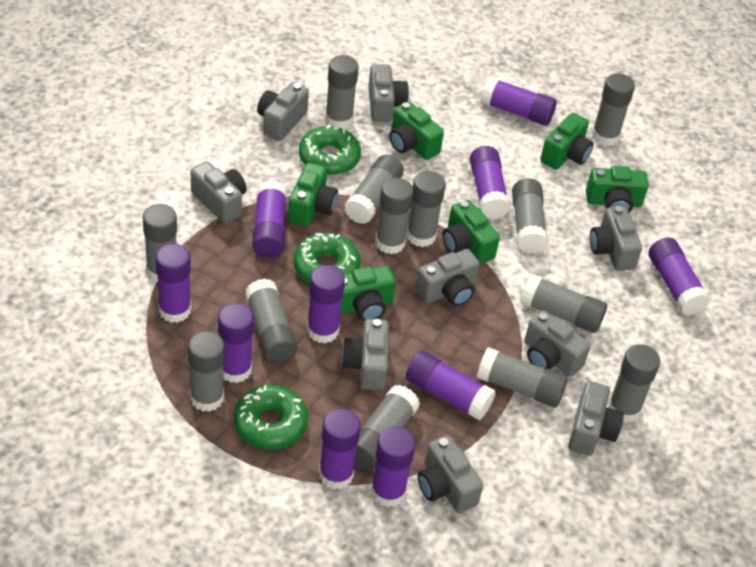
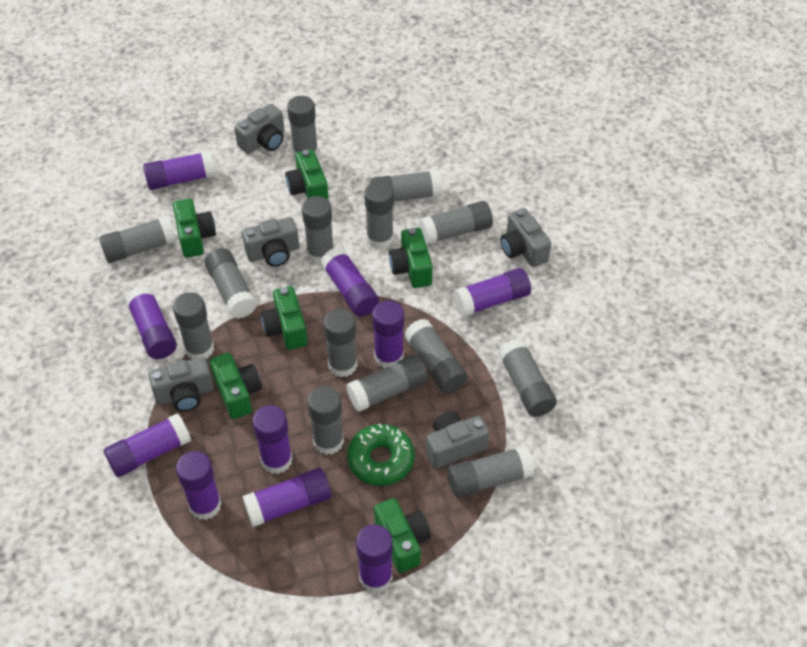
green donut: 3 -> 1
grey camera: 9 -> 5
grey glue stick: 13 -> 14

